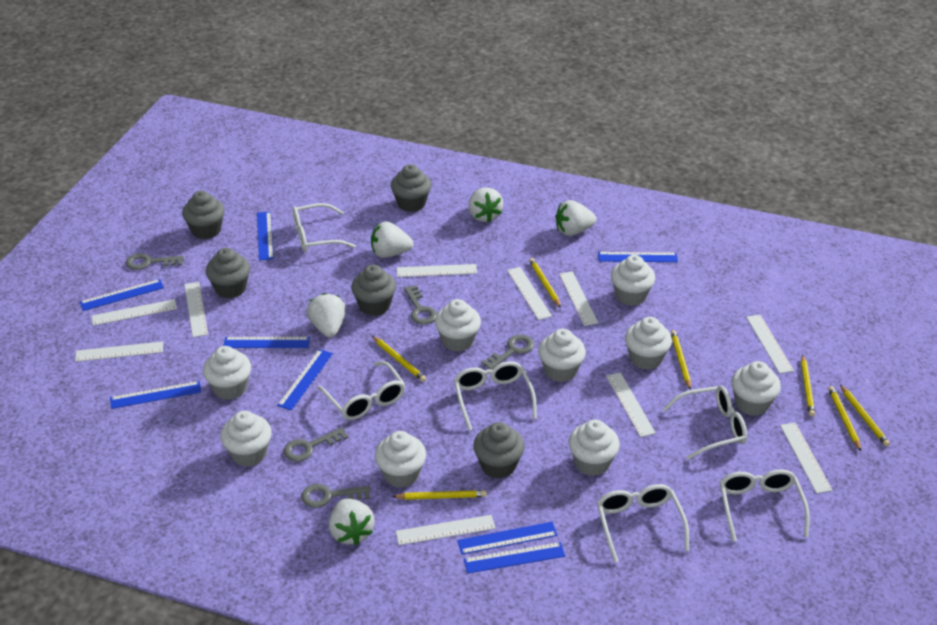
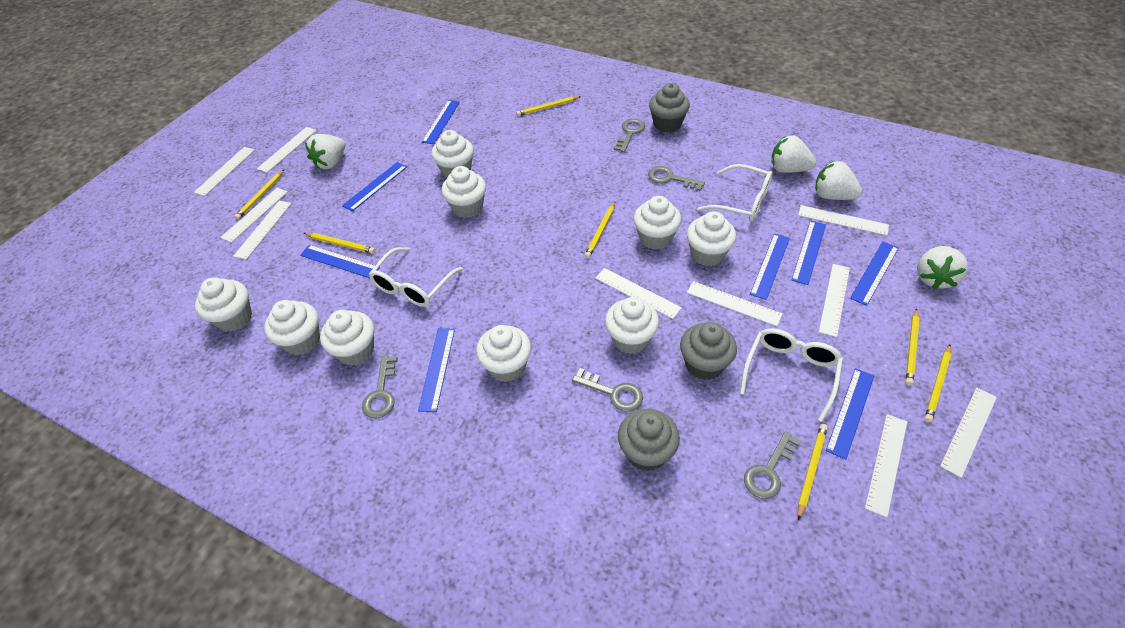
grey cupcake: 5 -> 3
white glasses: 6 -> 3
white strawberry: 5 -> 4

